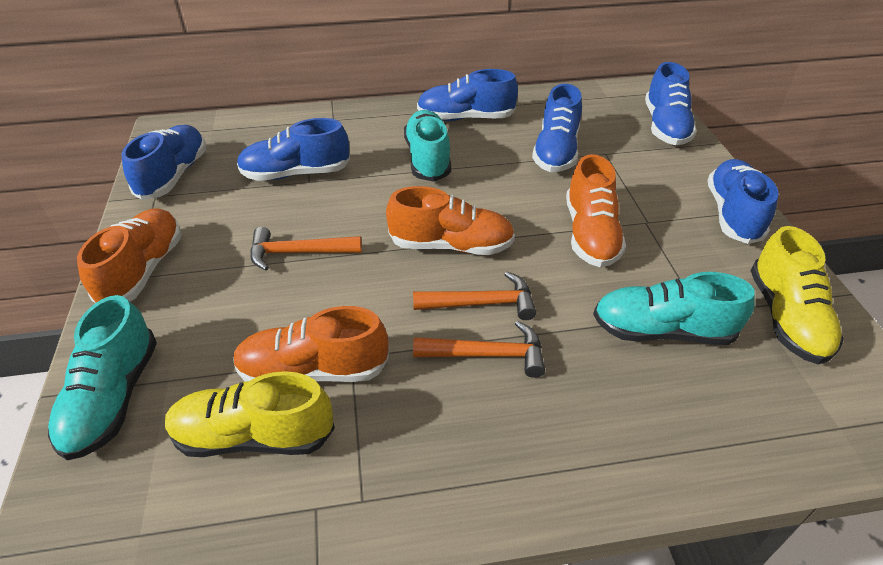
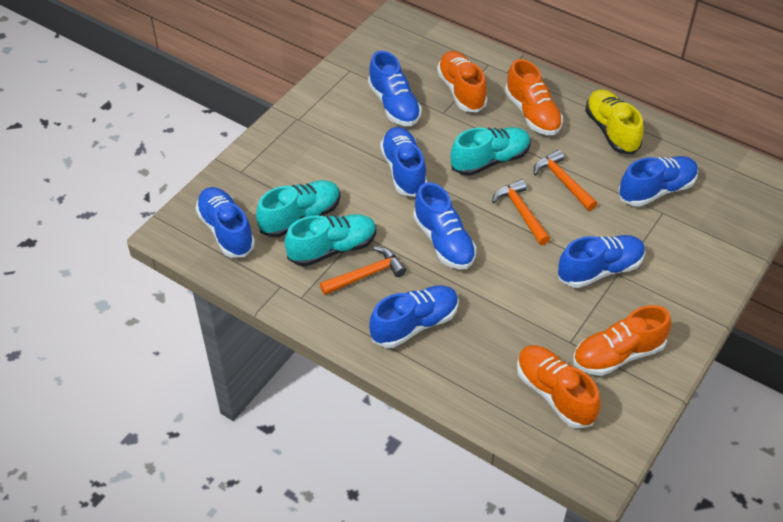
blue shoe: 6 -> 7
yellow shoe: 2 -> 1

